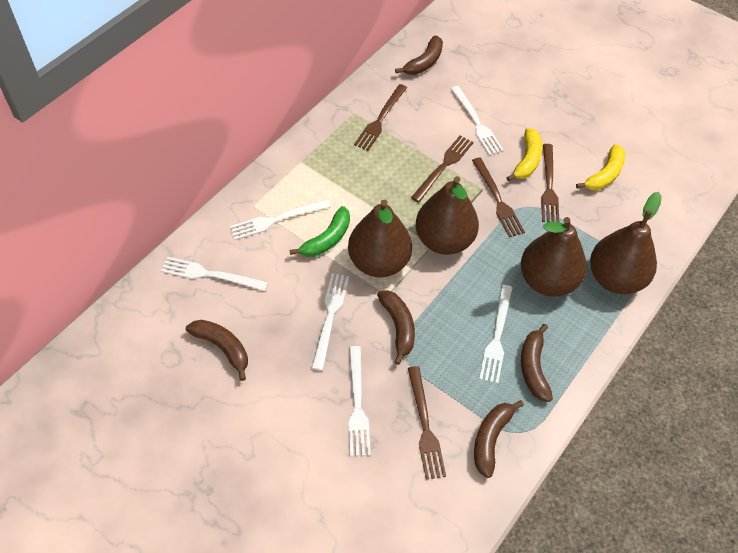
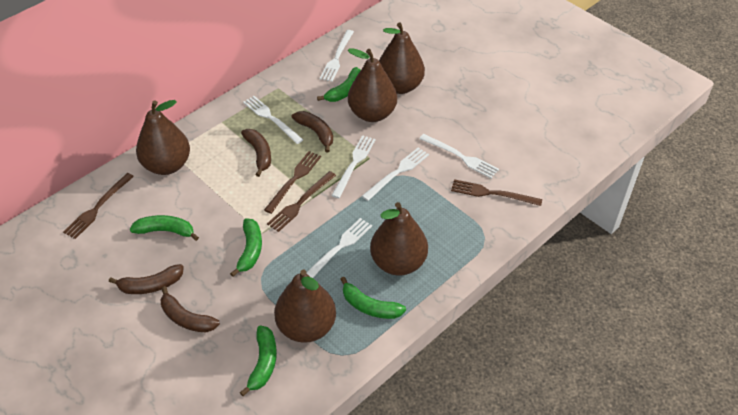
brown banana: 5 -> 4
brown fork: 5 -> 4
brown pear: 4 -> 5
green banana: 1 -> 5
yellow banana: 2 -> 0

